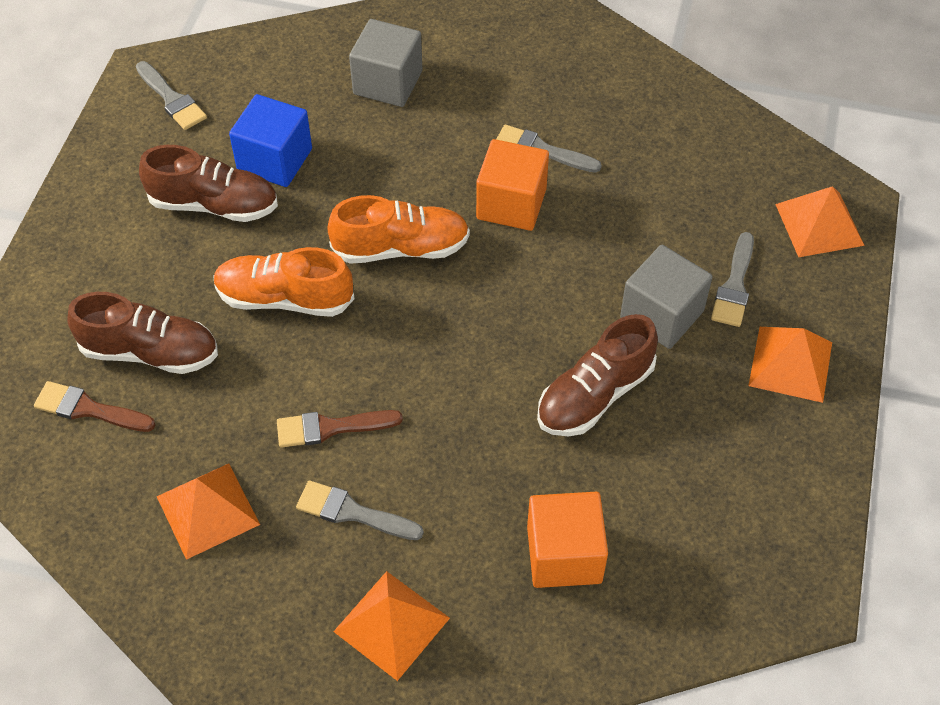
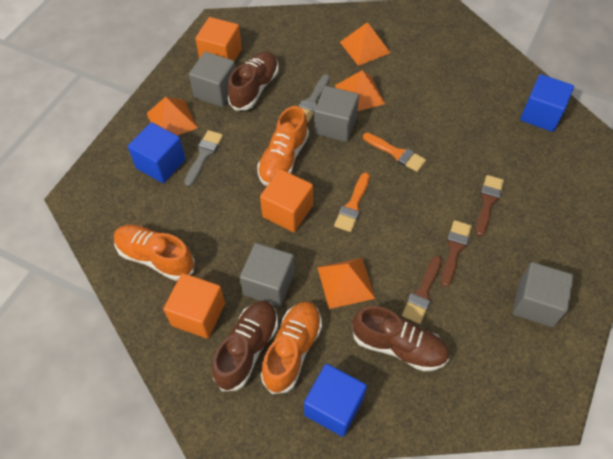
blue cube: 1 -> 3
brown brush: 2 -> 3
grey brush: 4 -> 2
grey cube: 2 -> 4
orange brush: 0 -> 2
orange cube: 2 -> 3
orange shoe: 2 -> 3

